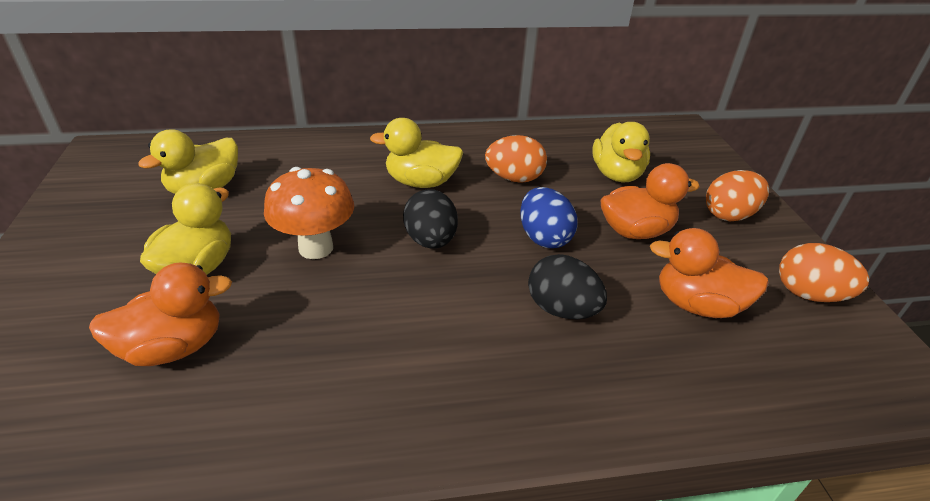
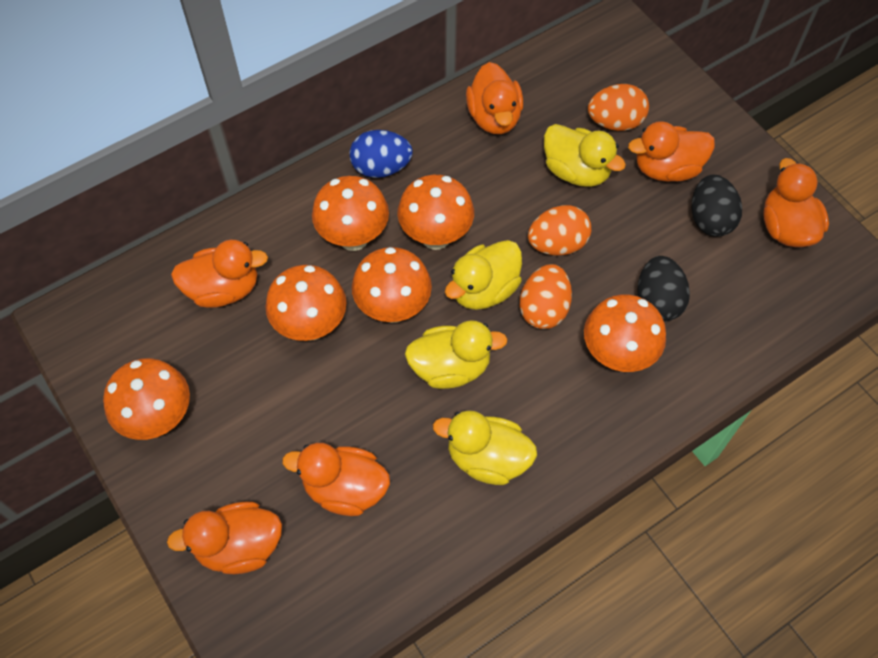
orange duck: 3 -> 6
orange mushroom: 1 -> 6

